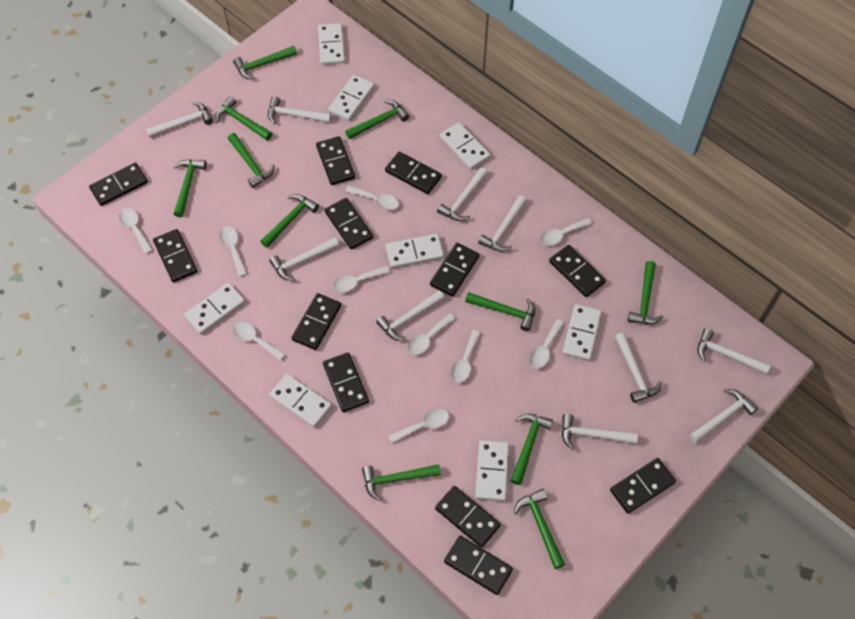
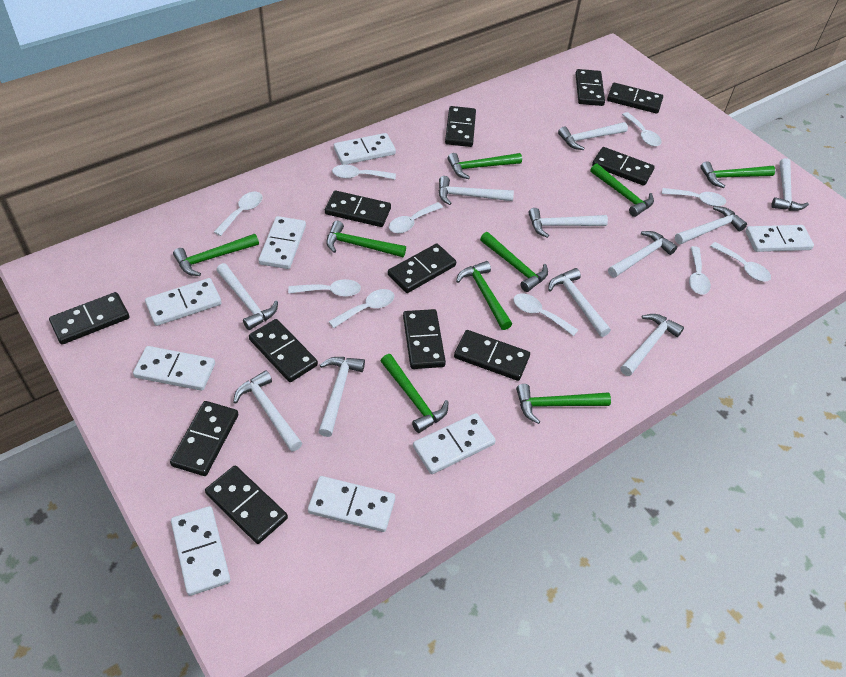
green hammer: 11 -> 9
white hammer: 10 -> 11

